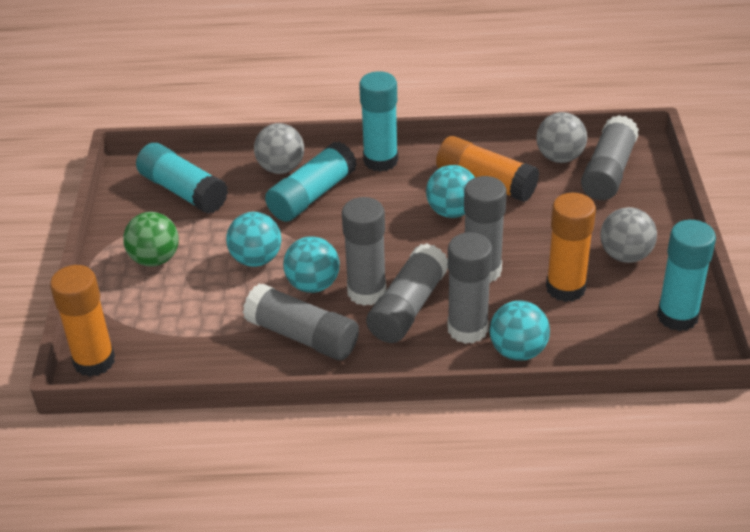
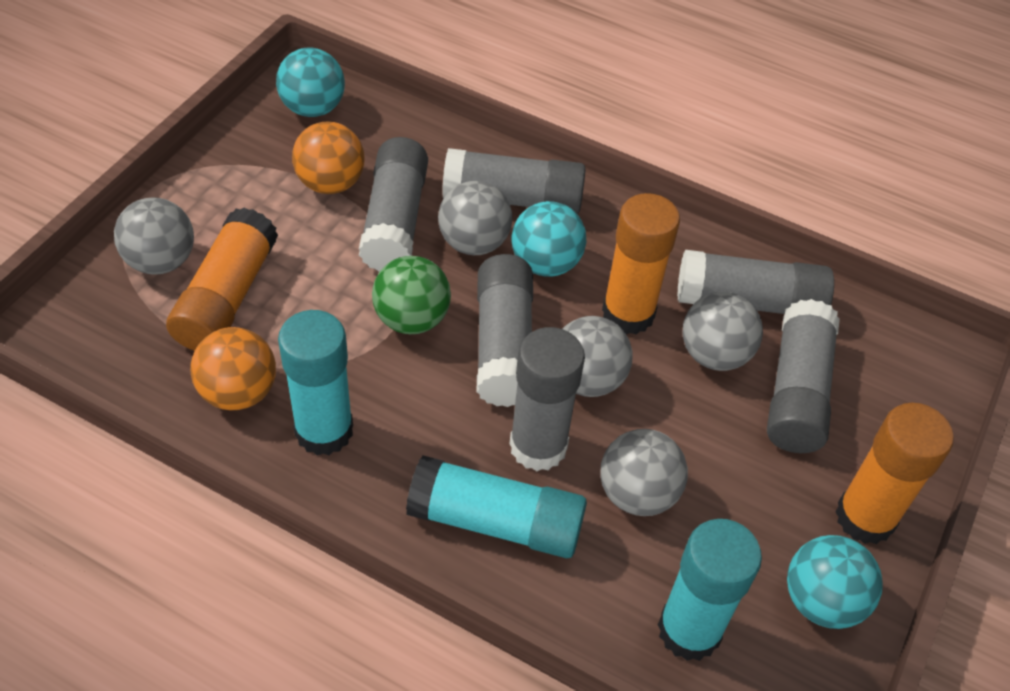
grey ball: 3 -> 5
orange ball: 0 -> 2
turquoise ball: 4 -> 3
turquoise glue stick: 4 -> 3

